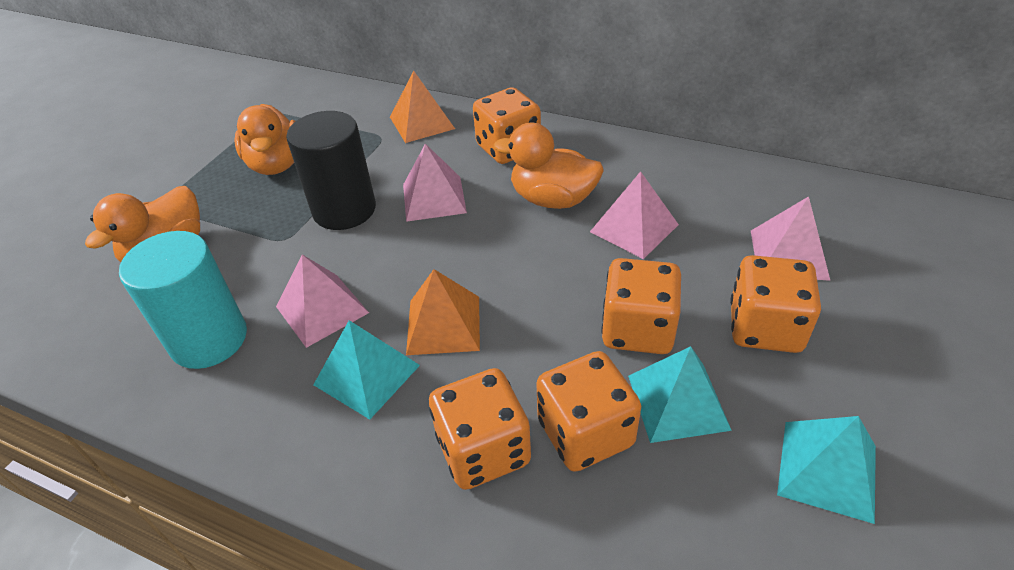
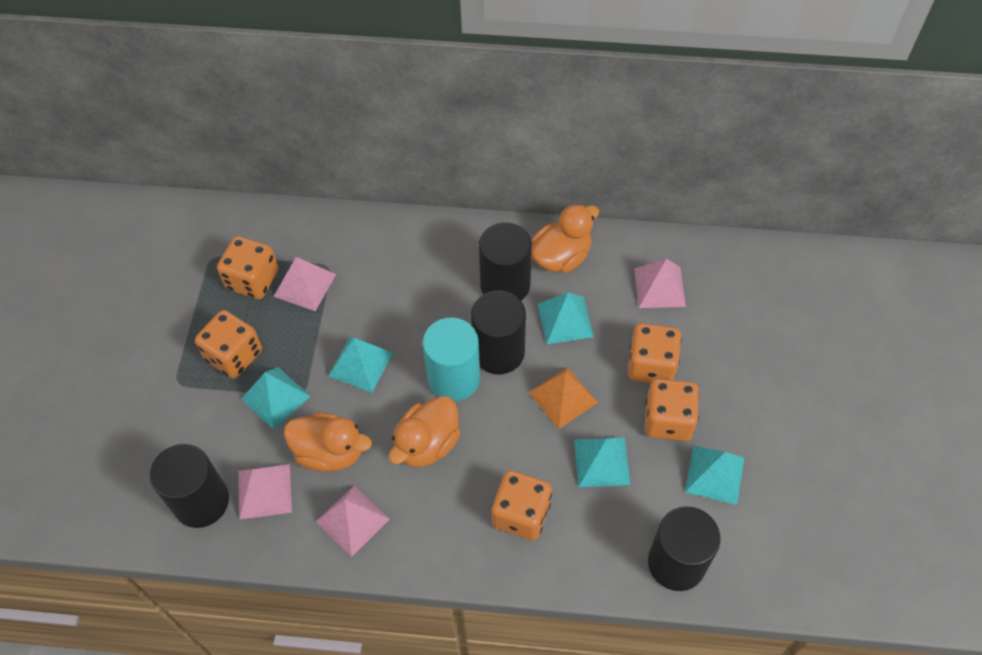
black cylinder: 1 -> 4
orange pyramid: 2 -> 1
turquoise pyramid: 3 -> 5

